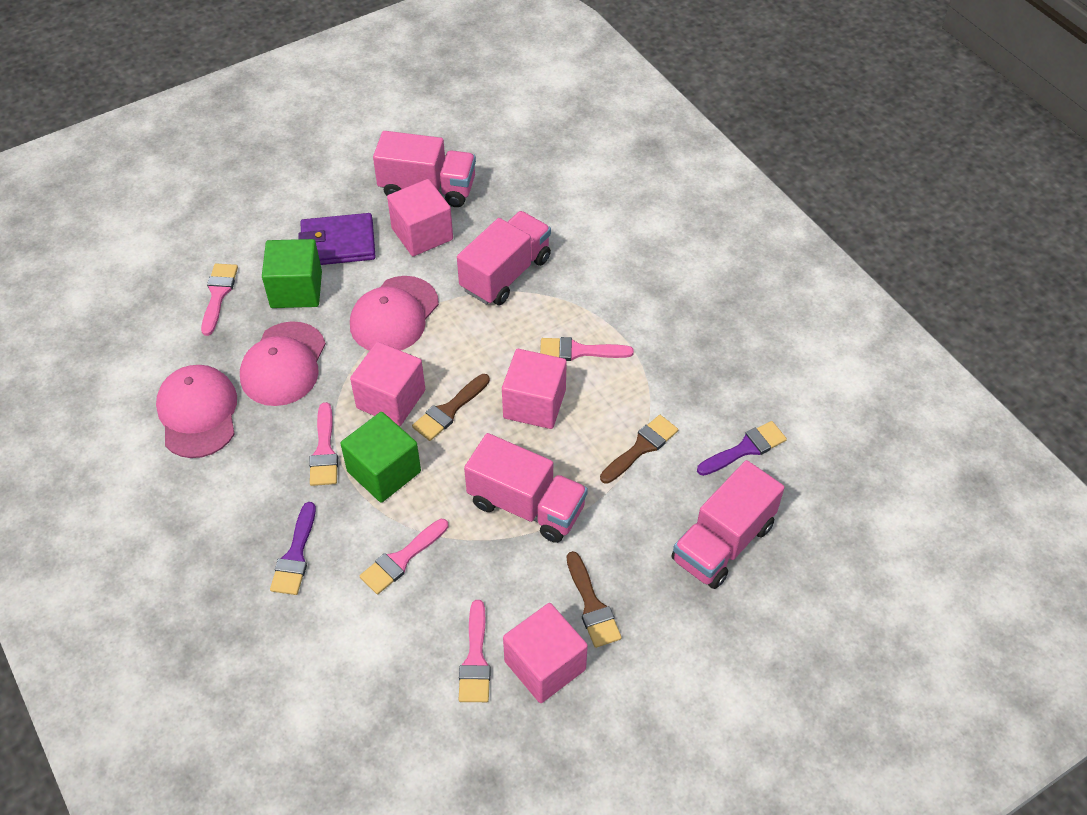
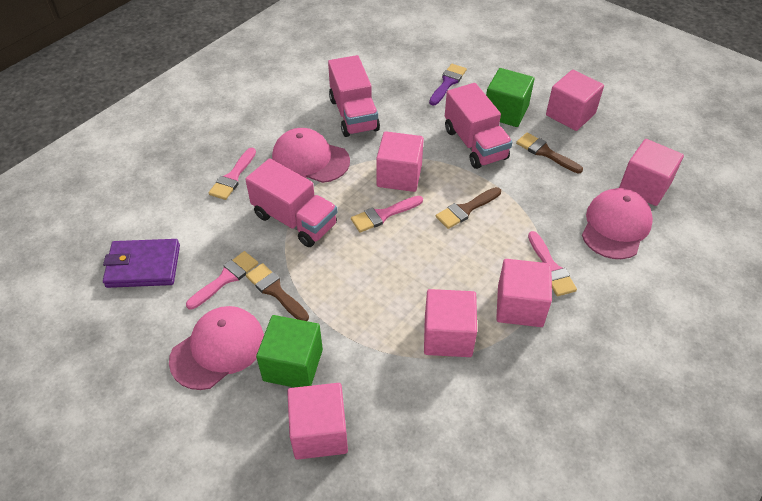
pink brush: 5 -> 4
pink cube: 4 -> 6
pink truck: 4 -> 3
purple brush: 2 -> 1

